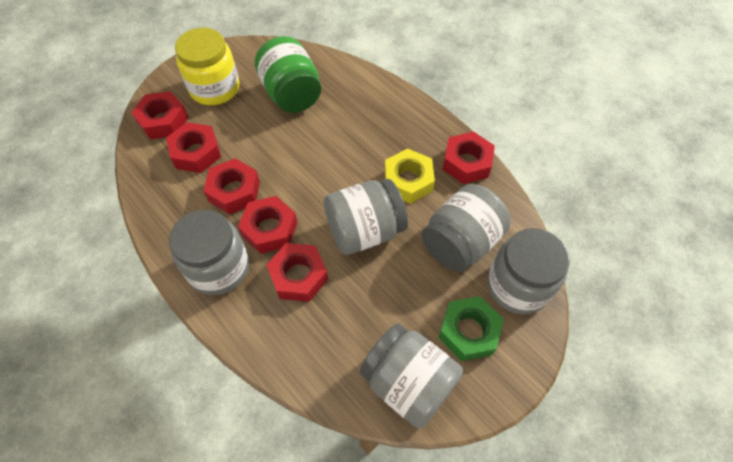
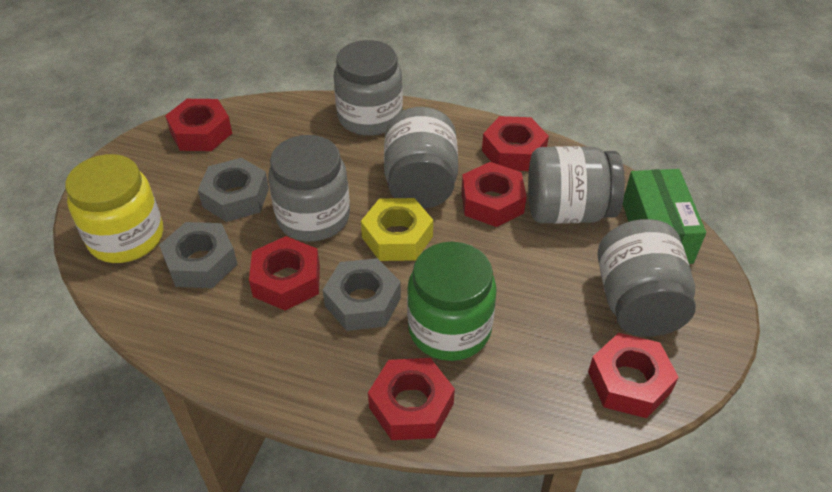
green box: 0 -> 1
green nut: 1 -> 0
grey nut: 0 -> 3

